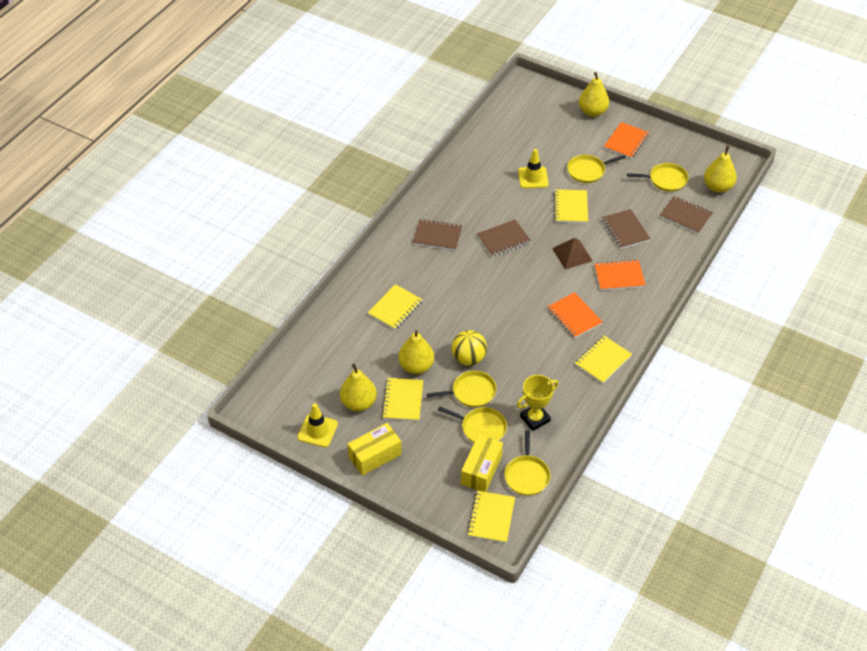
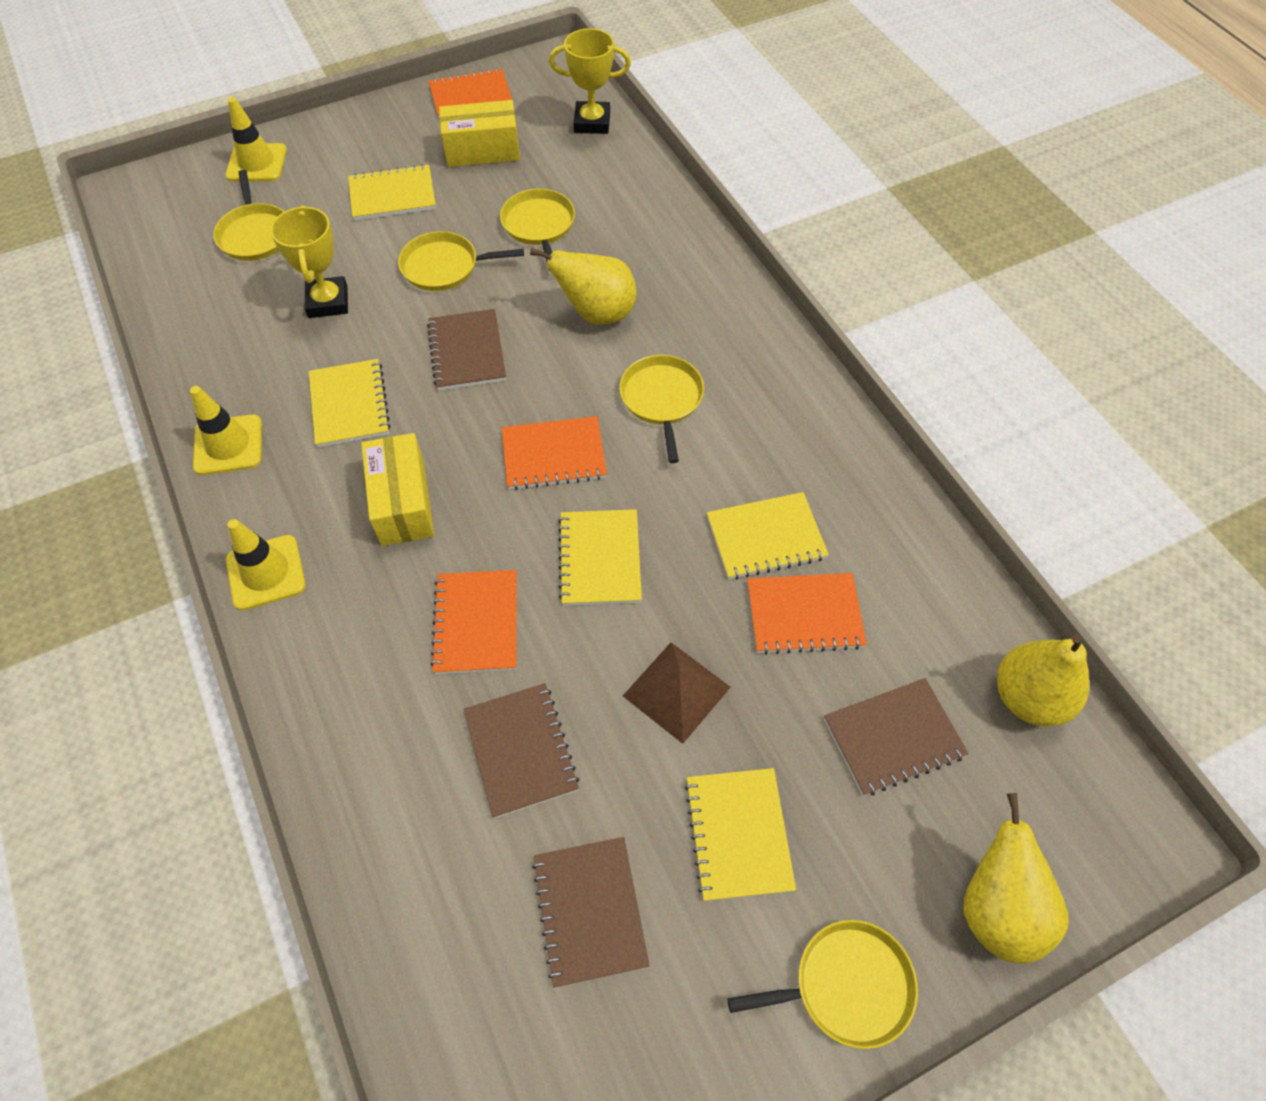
orange notebook: 3 -> 4
yellow ball: 1 -> 0
yellow pear: 4 -> 3
yellow traffic cone: 2 -> 3
yellow trophy: 1 -> 2

